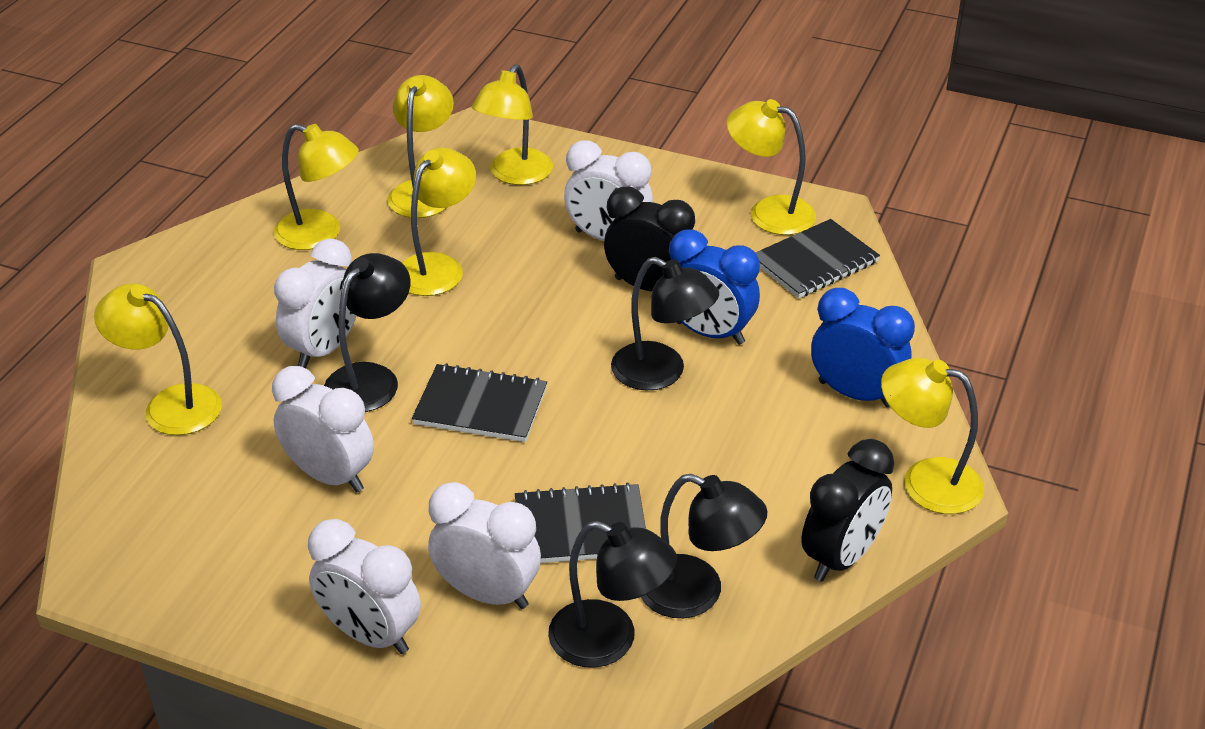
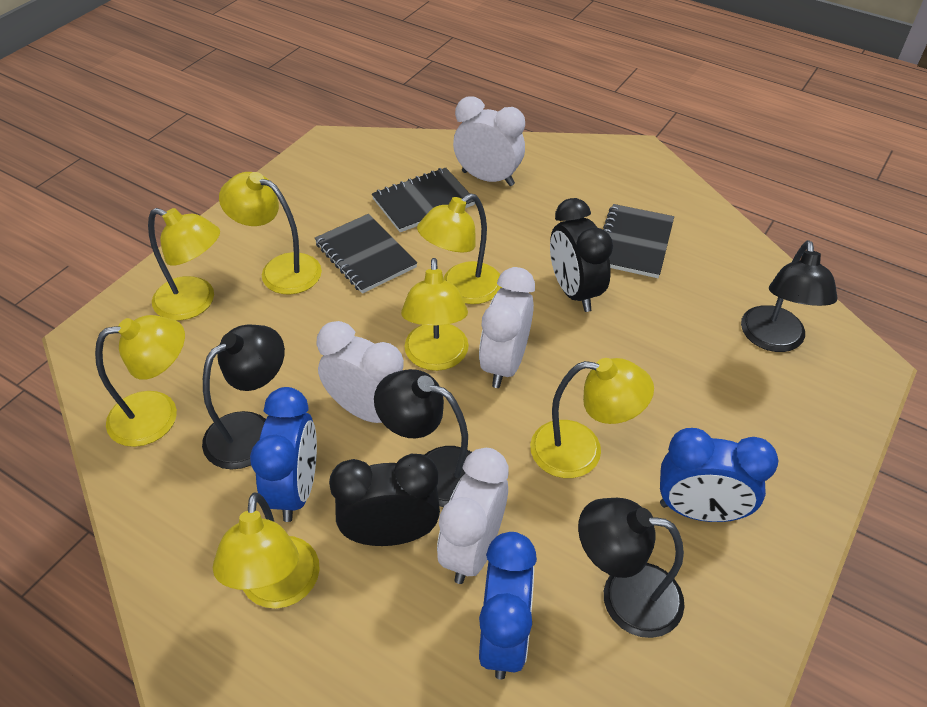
blue clock: 2 -> 3
white clock: 5 -> 4

